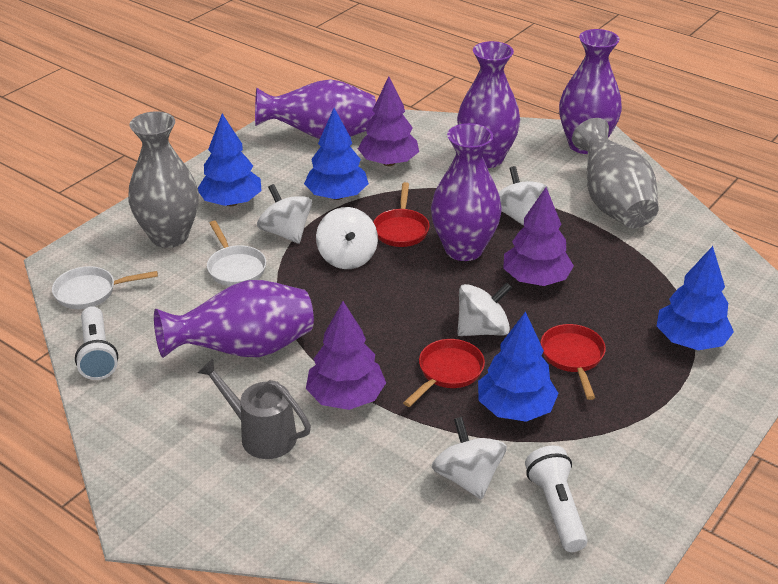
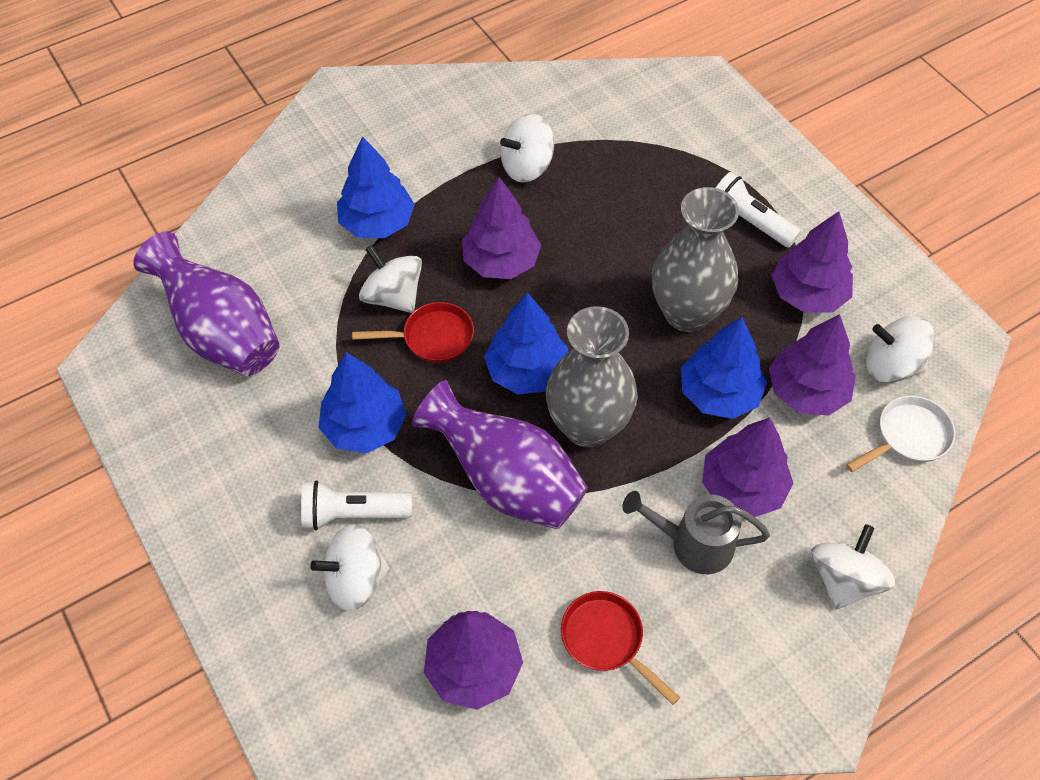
purple tree: 3 -> 5
purple vase: 5 -> 2
red pan: 3 -> 2
white pan: 2 -> 1

